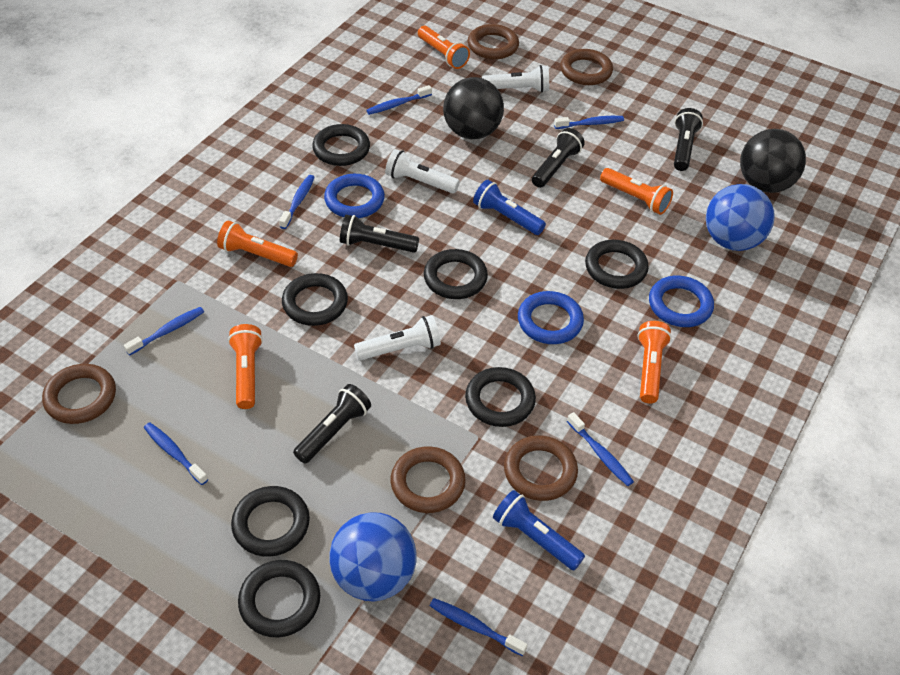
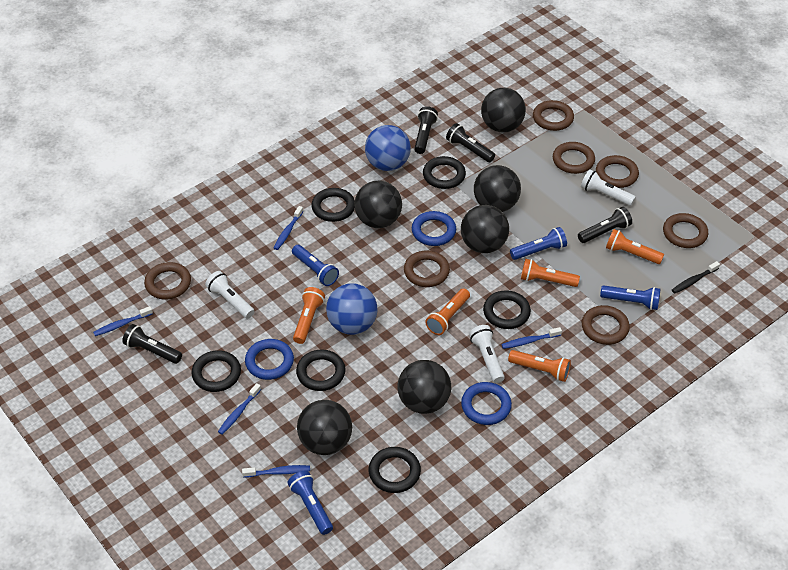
black ball: 2 -> 6
black ring: 7 -> 6
black toothbrush: 0 -> 1
blue flashlight: 2 -> 4
blue toothbrush: 7 -> 5
brown ring: 5 -> 7

